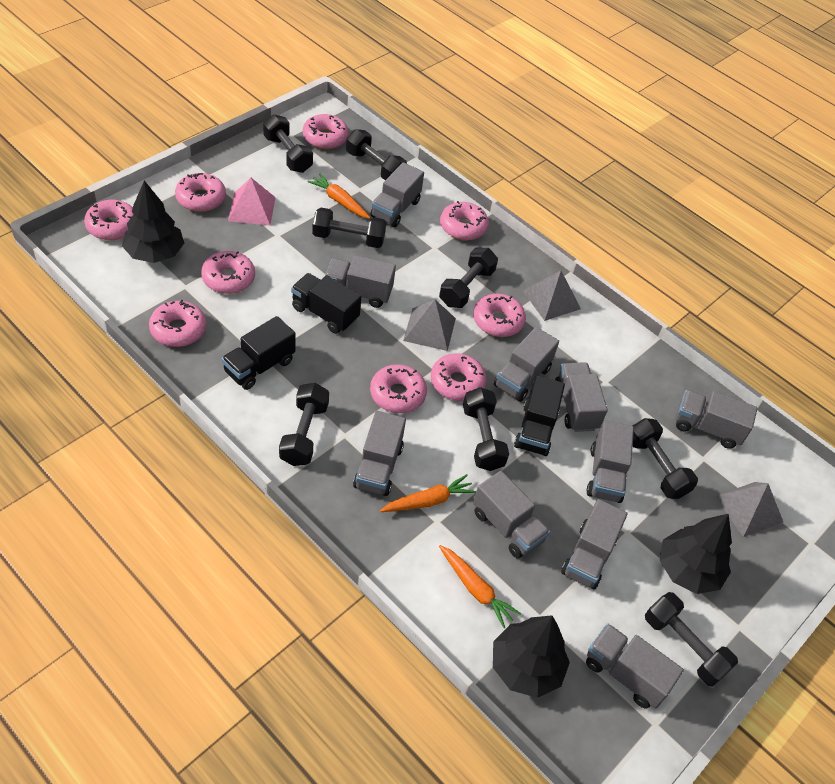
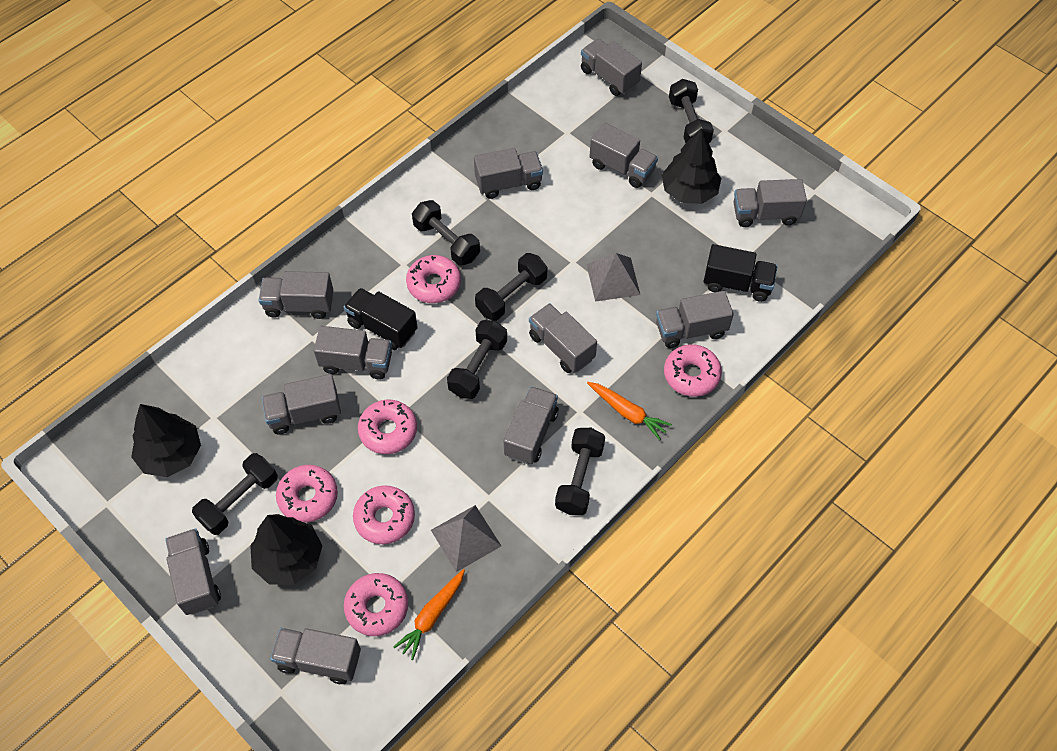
black dumbbell: 8 -> 6
black truck: 3 -> 2
grey pyramid: 3 -> 2
grey truck: 10 -> 12
orange carrot: 3 -> 2
pink donut: 9 -> 6
pink pyramid: 1 -> 0

